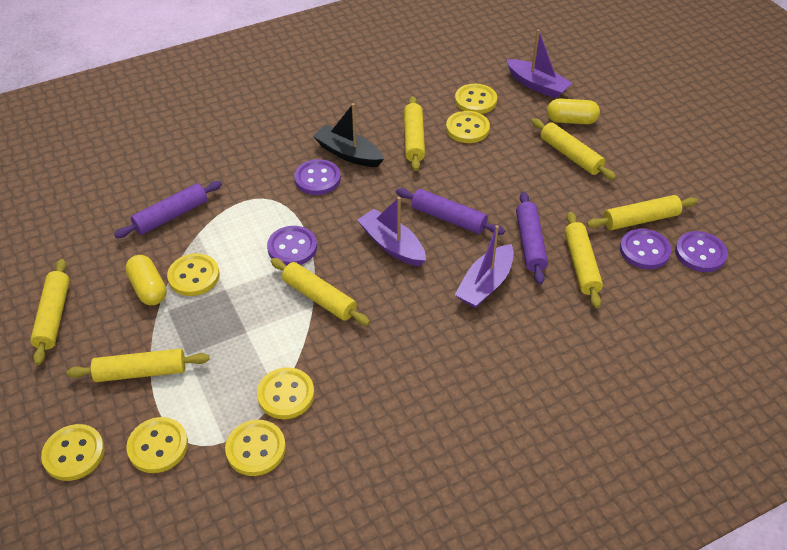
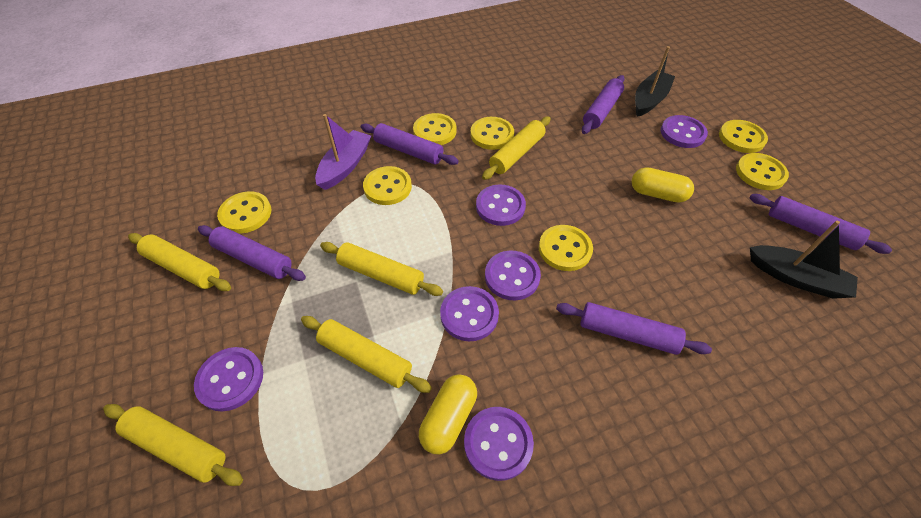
black boat: 1 -> 2
purple boat: 3 -> 1
purple button: 4 -> 6
purple rolling pin: 3 -> 5
yellow rolling pin: 7 -> 5

